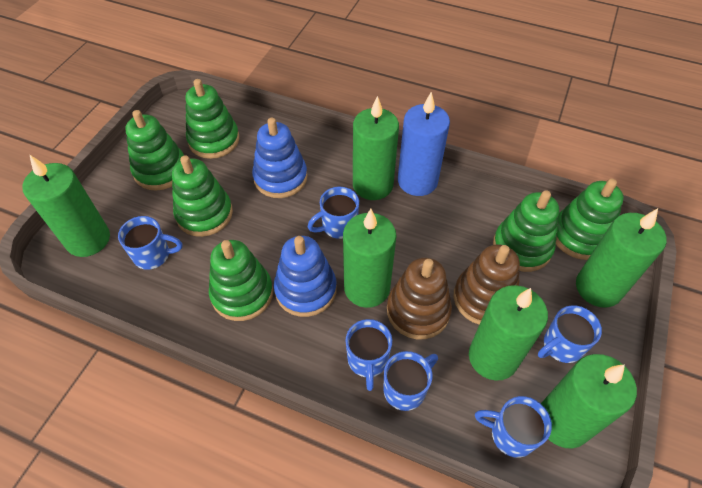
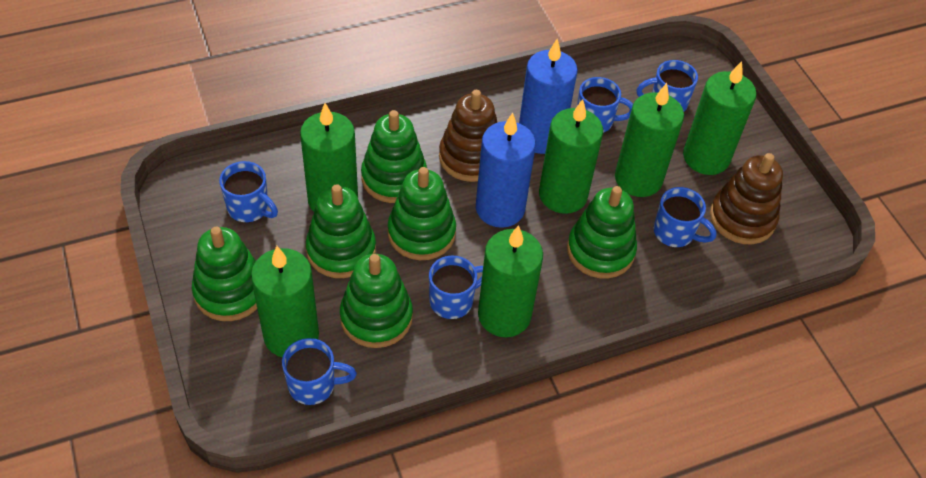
blue candle: 1 -> 2
blue stacking toy: 2 -> 0

